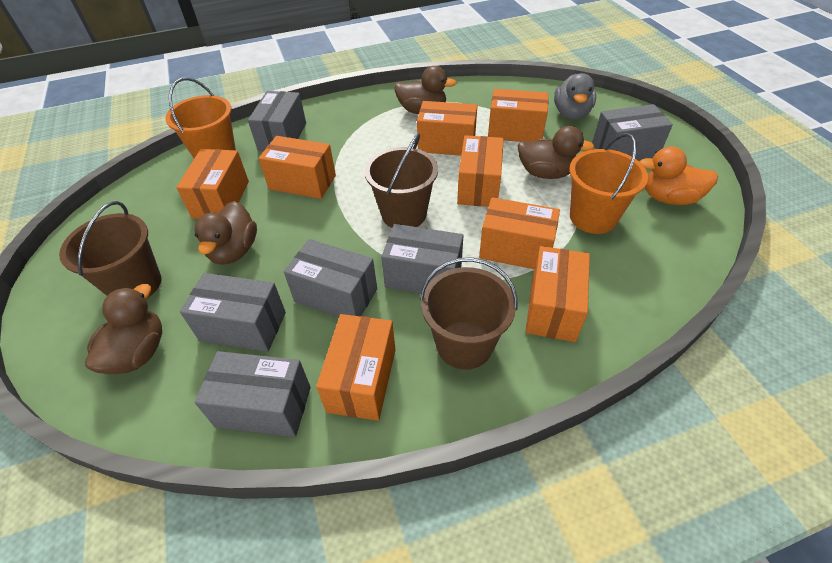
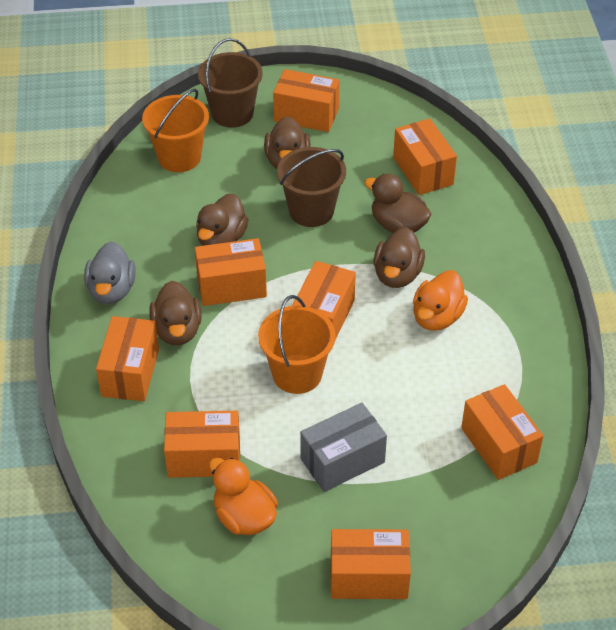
brown bucket: 3 -> 2
brown duck: 4 -> 5
grey box: 6 -> 1
orange duck: 1 -> 2

